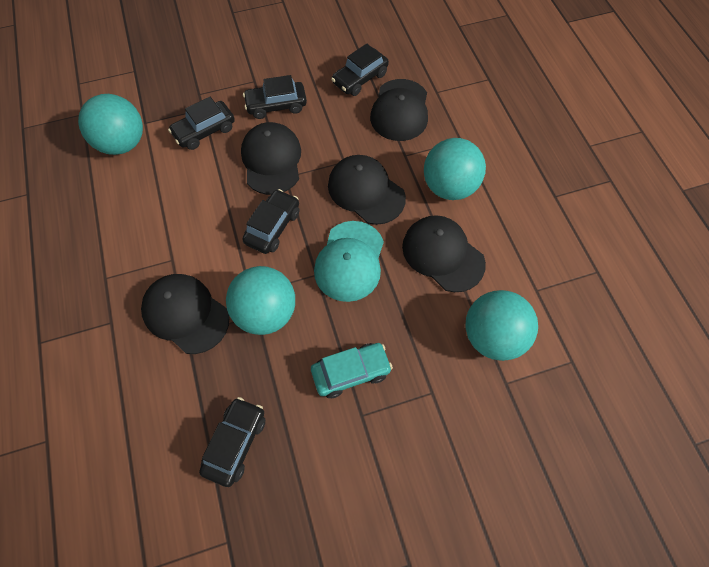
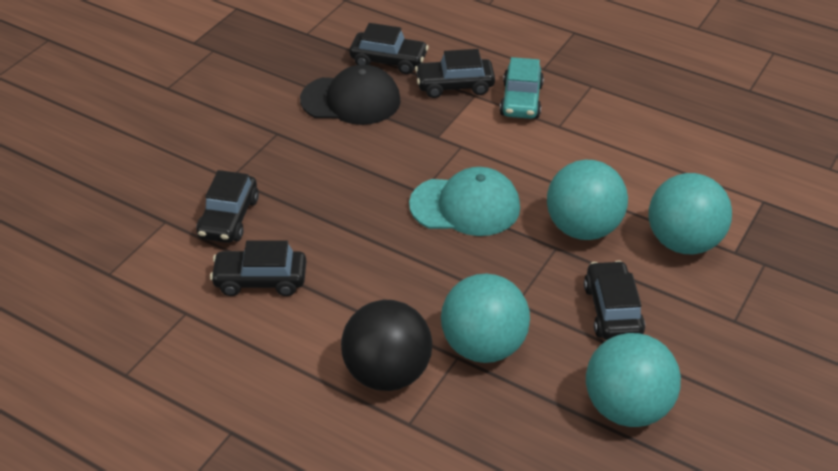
black ball: 0 -> 1
black cap: 5 -> 1

